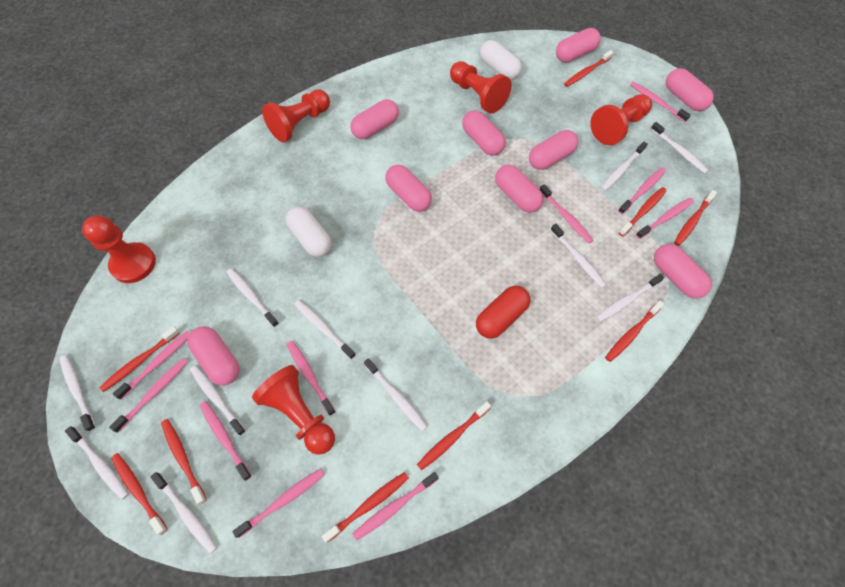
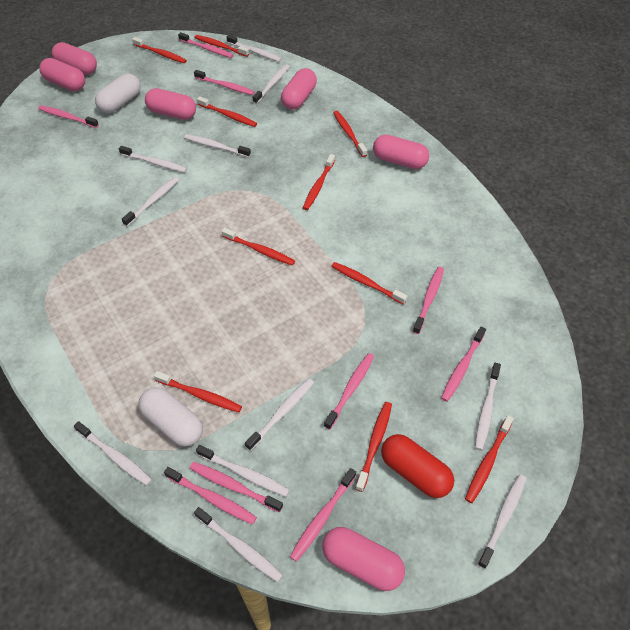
pink capsule: 9 -> 6
pink toothbrush: 10 -> 9
red pawn: 5 -> 0
red toothbrush: 9 -> 10

